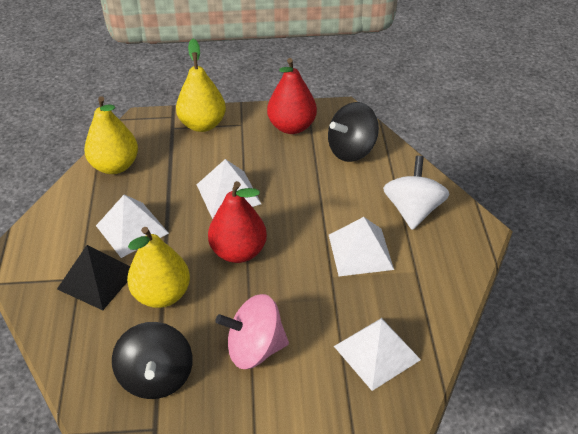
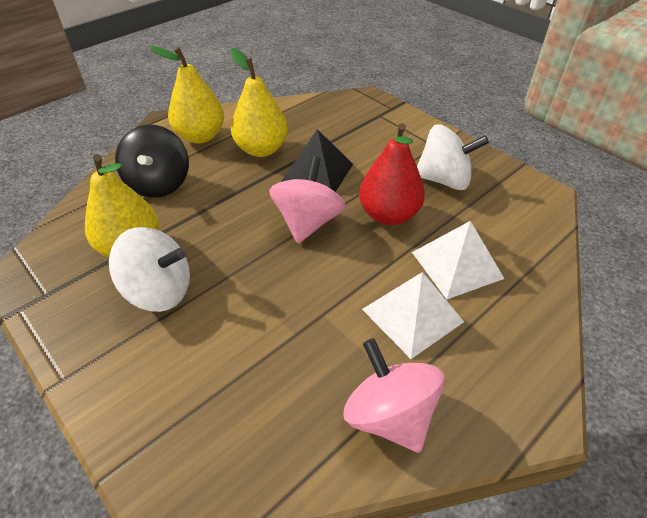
black spinning top: 2 -> 1
pink spinning top: 1 -> 2
red pear: 2 -> 1
white pyramid: 4 -> 2
white spinning top: 1 -> 2

